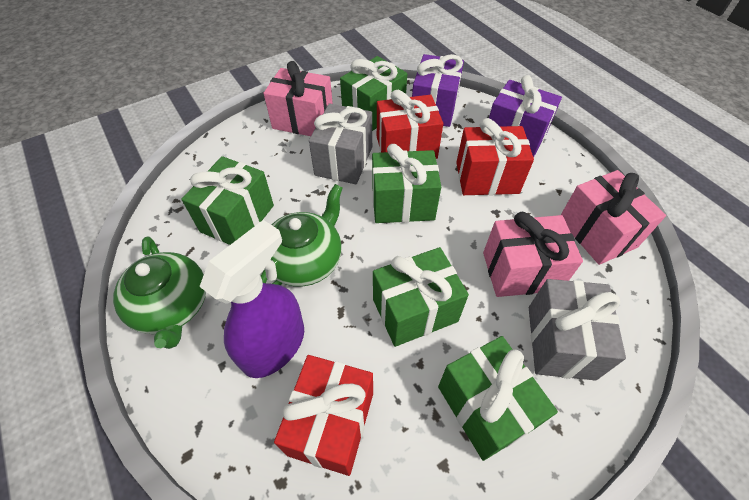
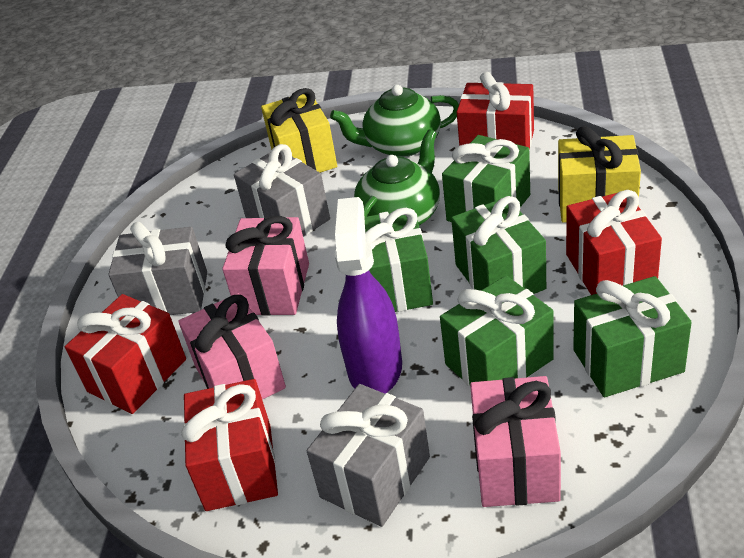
grey gift: 2 -> 3
purple gift: 2 -> 0
red gift: 3 -> 4
yellow gift: 0 -> 2

